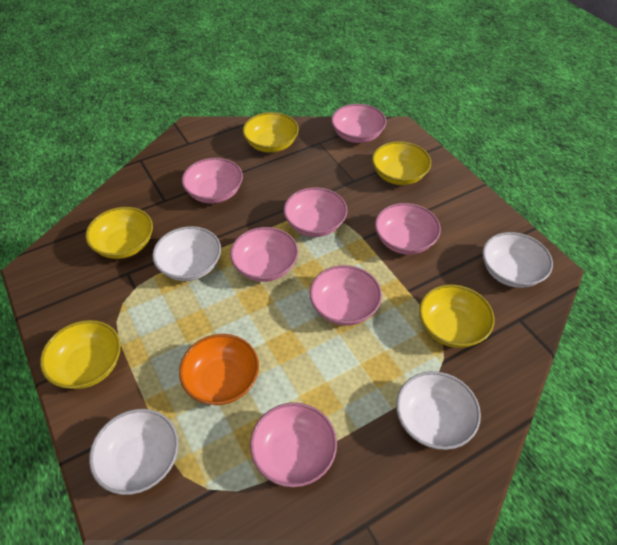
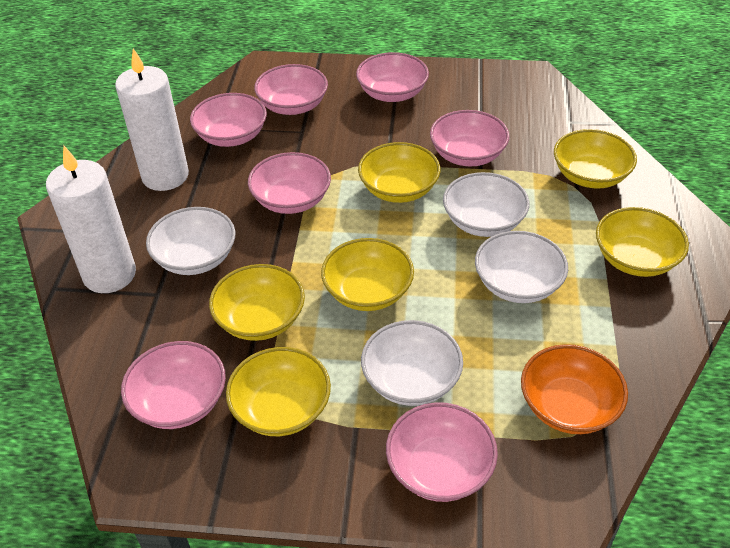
white candle: 0 -> 2
yellow bowl: 5 -> 6

